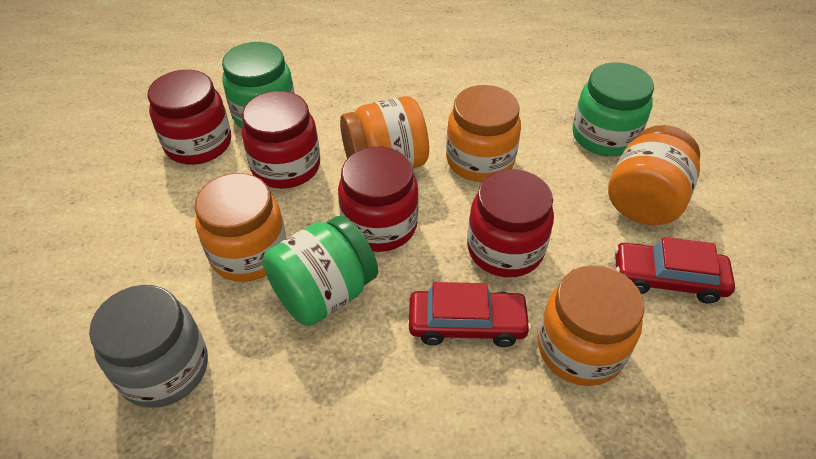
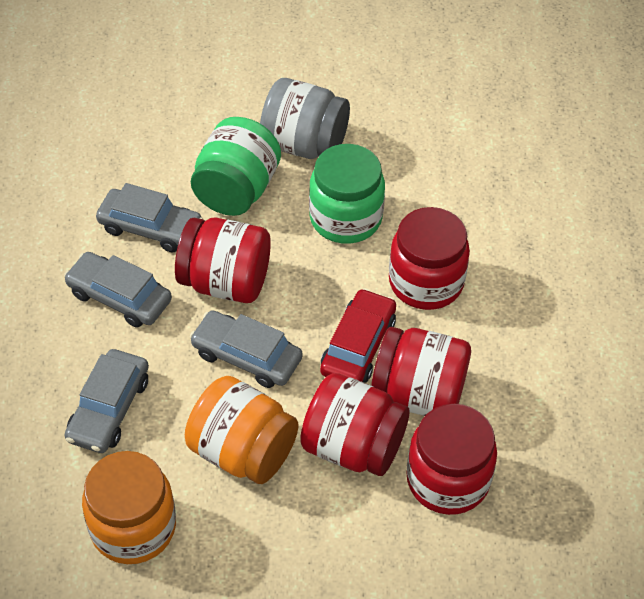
green jar: 3 -> 2
grey car: 0 -> 4
orange jar: 5 -> 2
red car: 2 -> 1
red jar: 4 -> 5

